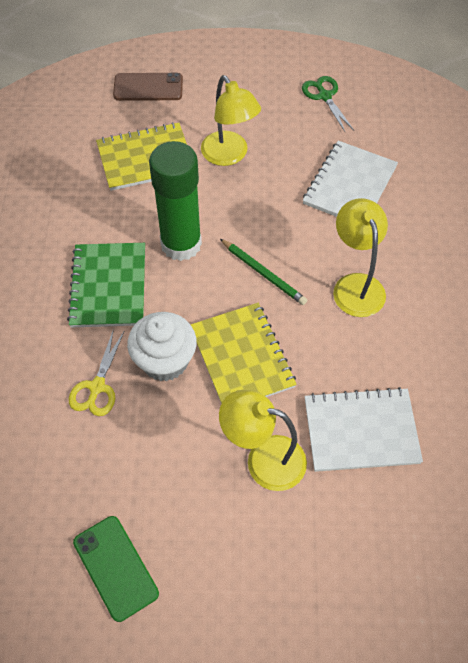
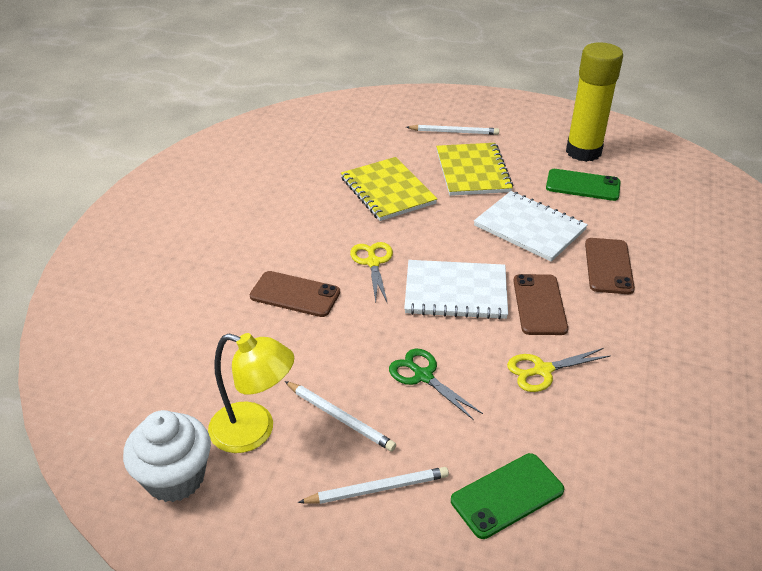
brown phone: 1 -> 3
green glue stick: 1 -> 0
green notebook: 1 -> 0
green pencil: 1 -> 0
green phone: 1 -> 2
white pencil: 0 -> 3
yellow glue stick: 0 -> 1
yellow lamp: 3 -> 1
yellow scissors: 1 -> 2

